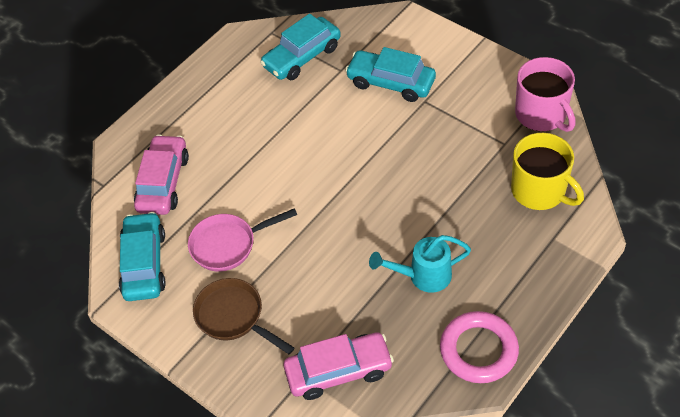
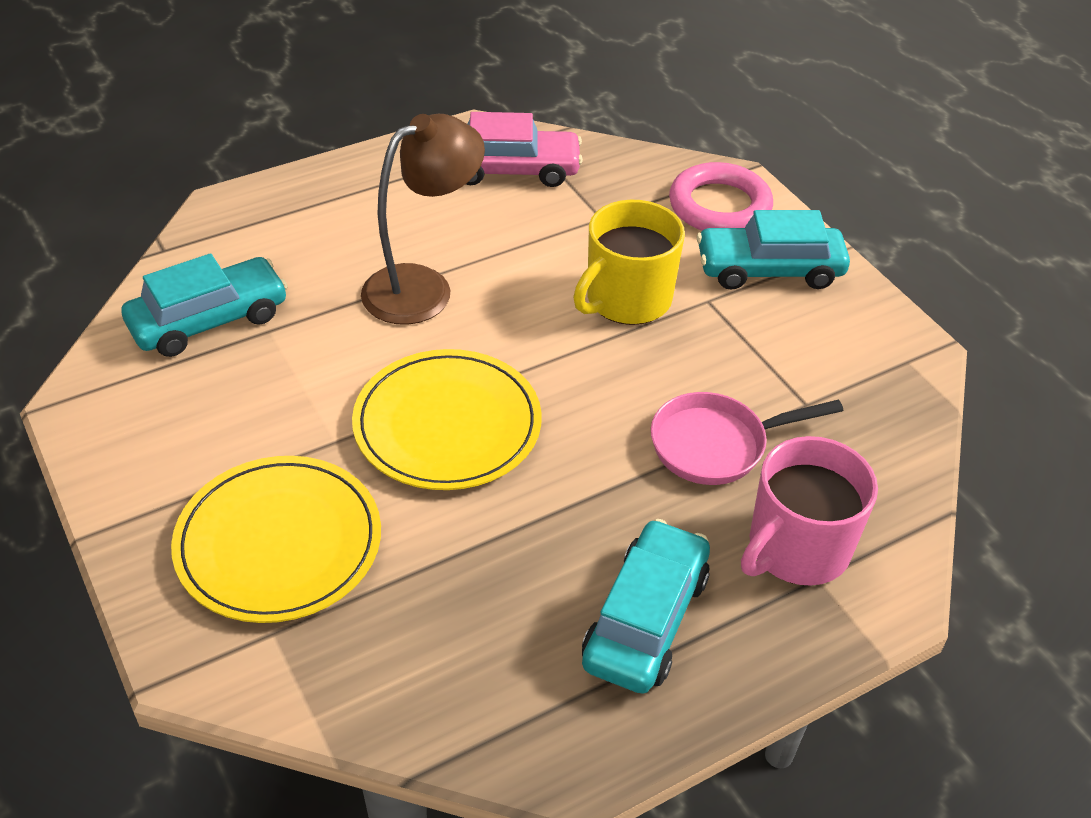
brown lamp: 0 -> 1
brown pan: 1 -> 0
pink car: 2 -> 1
turquoise watering can: 1 -> 0
yellow plate: 0 -> 2

